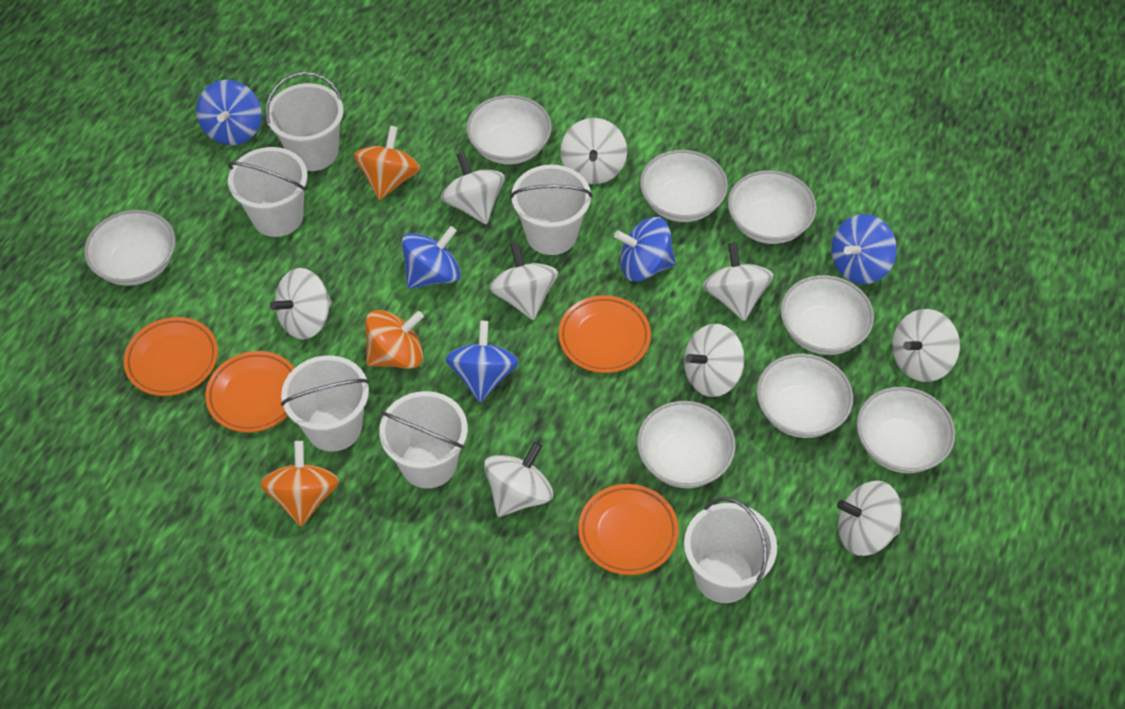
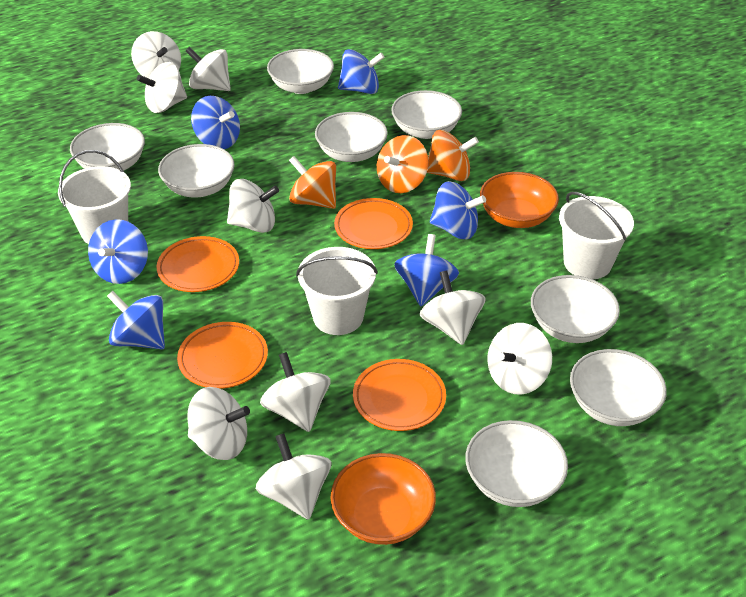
blue spinning top: 5 -> 6
orange bowl: 0 -> 2
white bucket: 6 -> 3

